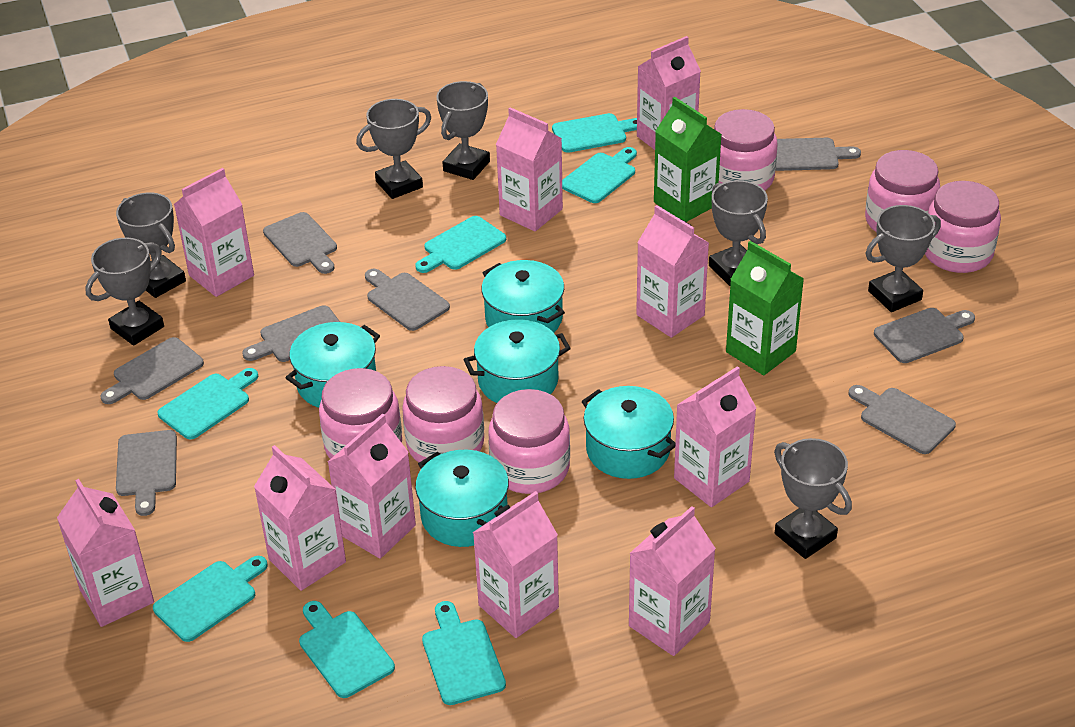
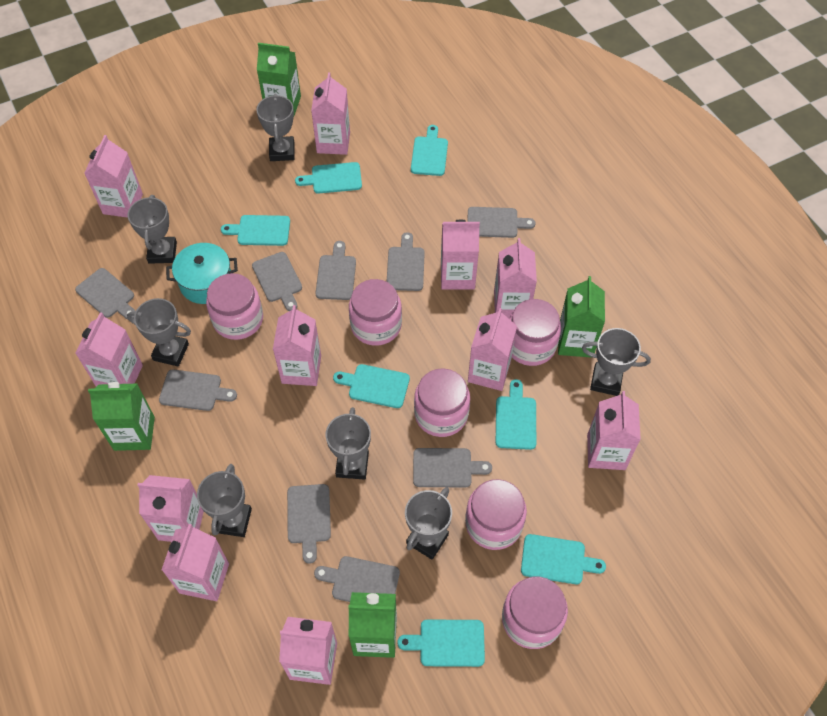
green carton: 2 -> 4
grey cutting board: 8 -> 9
pink carton: 10 -> 11
turquoise pot: 5 -> 1

